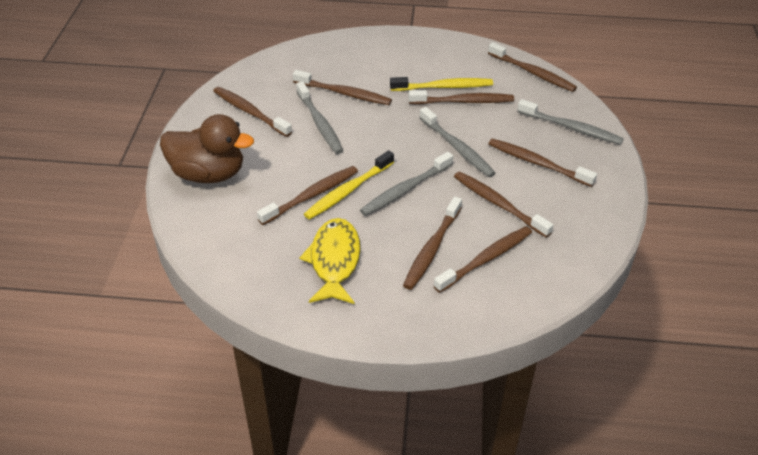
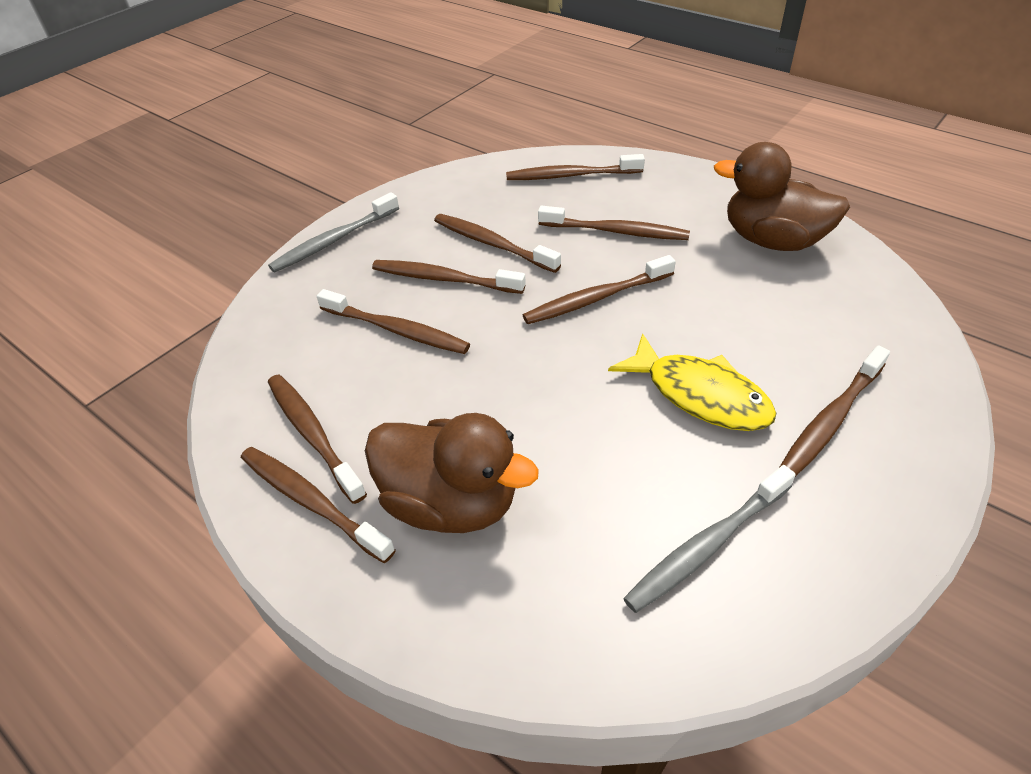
brown duck: 1 -> 2
grey toothbrush: 4 -> 2
yellow toothbrush: 2 -> 0

